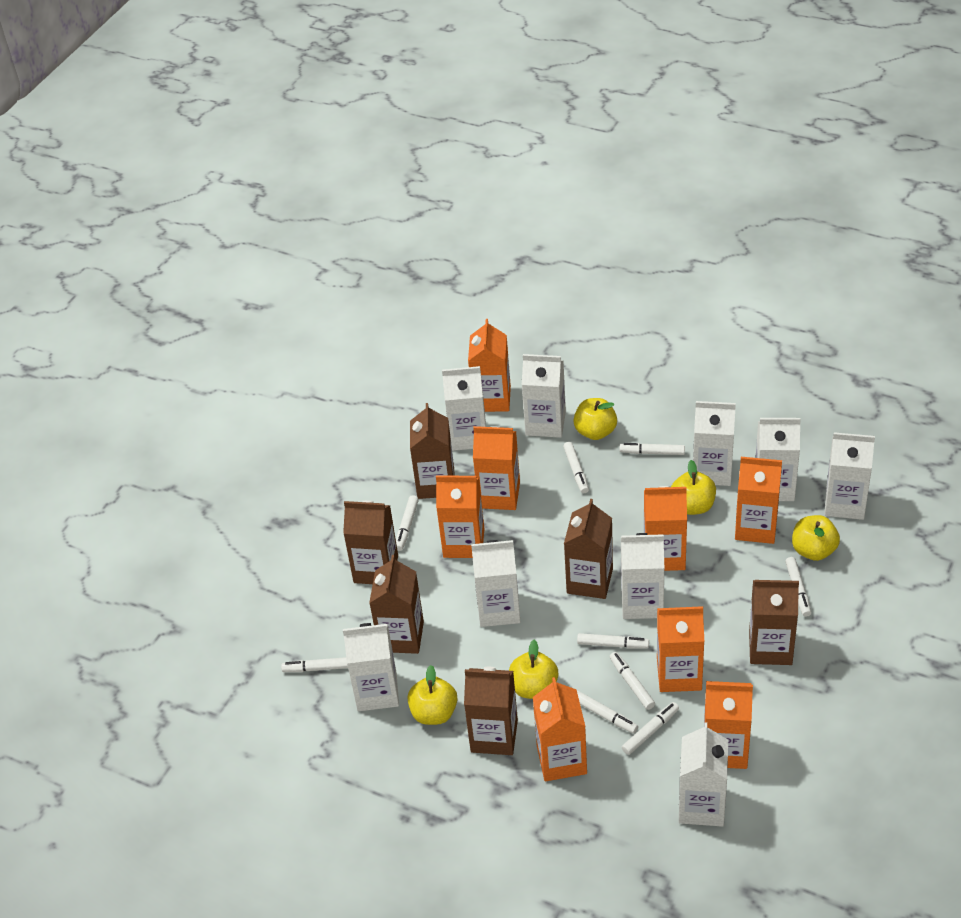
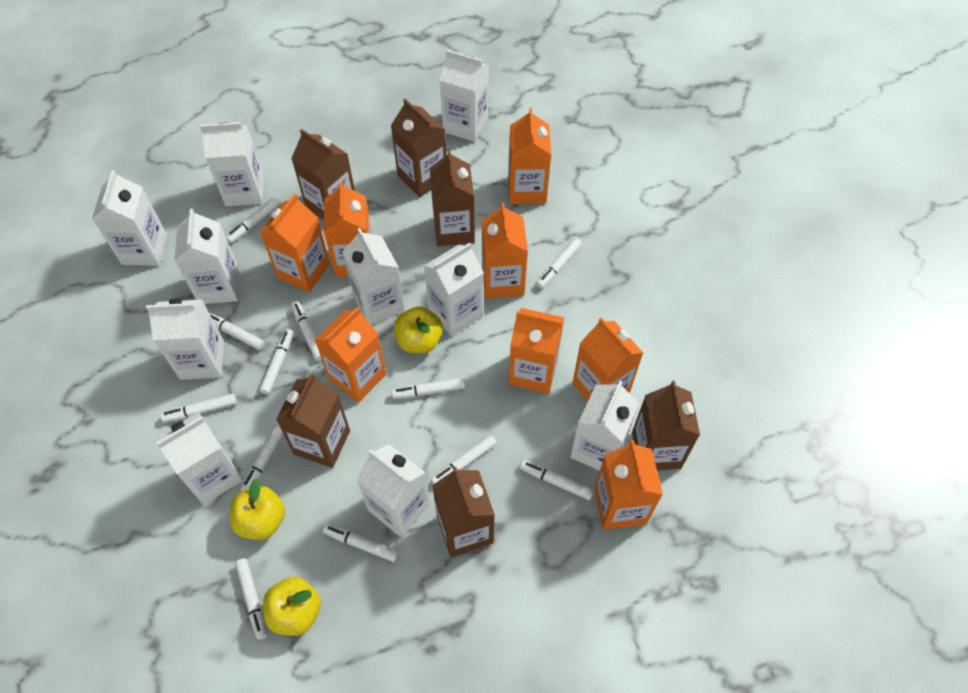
white carton: 9 -> 10
white marker: 9 -> 12
yellow apple: 5 -> 3

